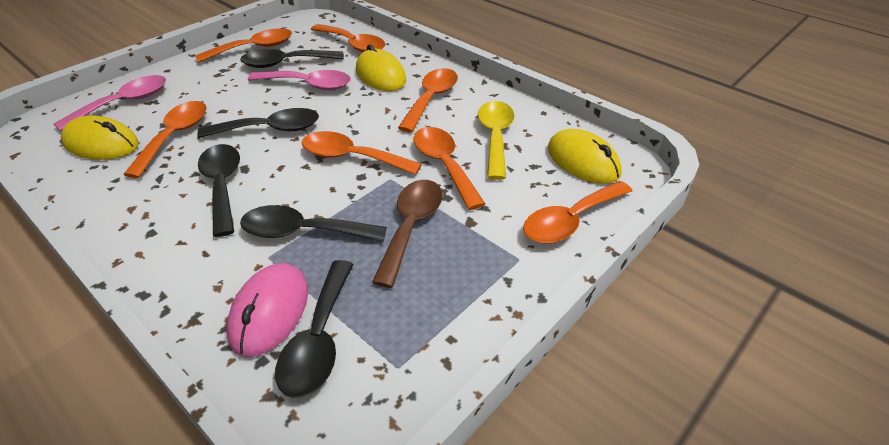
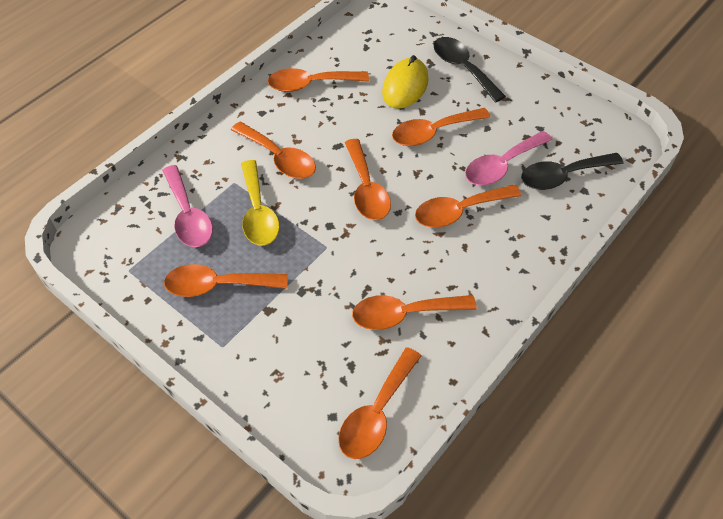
black spoon: 5 -> 2
brown spoon: 1 -> 0
orange spoon: 7 -> 8
pink mouse: 1 -> 0
yellow mouse: 3 -> 1

